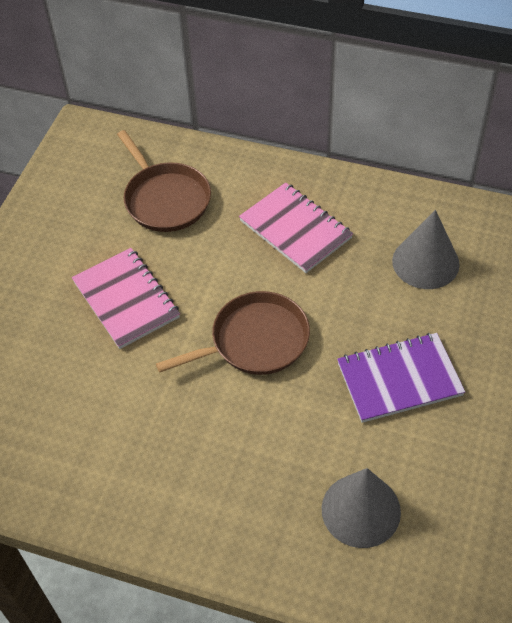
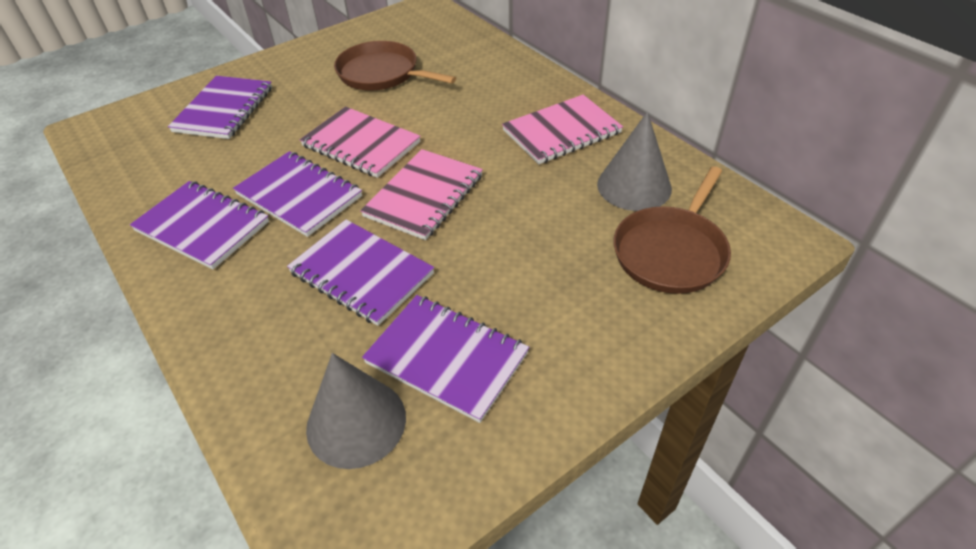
pink notebook: 2 -> 3
purple notebook: 1 -> 5

